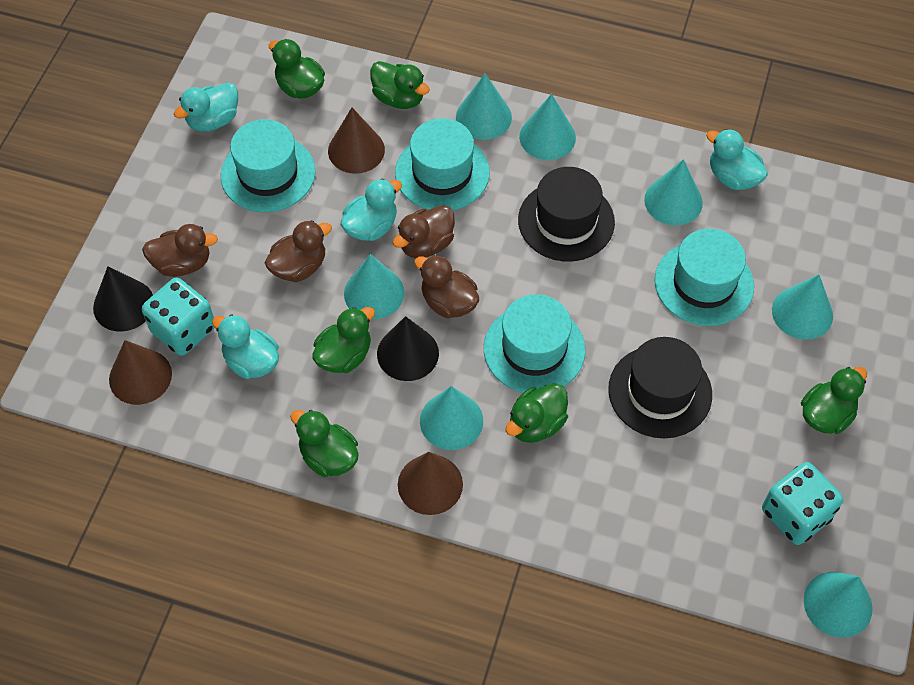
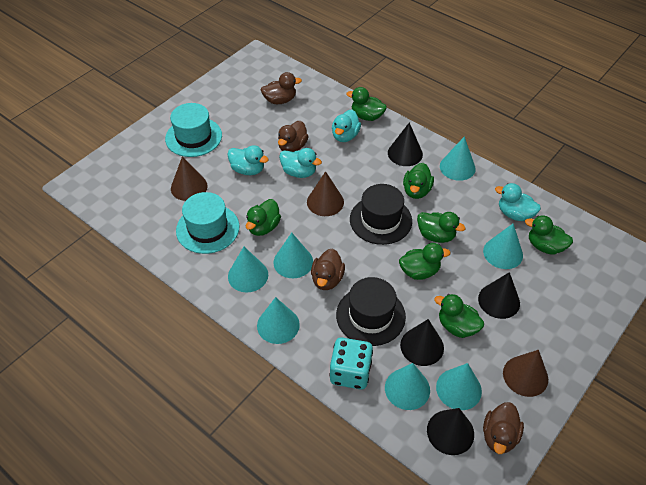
black cone: 2 -> 4
green duck: 6 -> 7
turquoise dice: 2 -> 1
turquoise hat: 4 -> 2

